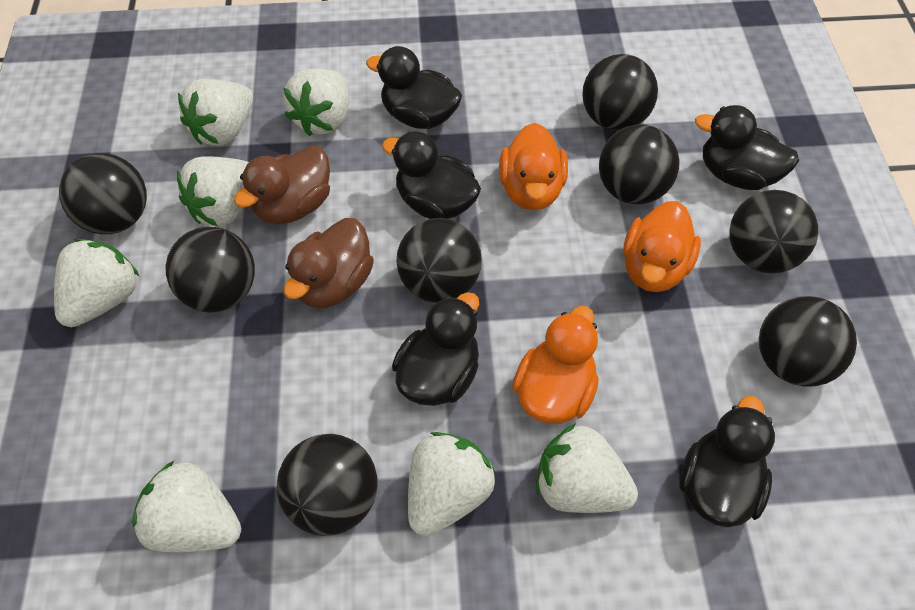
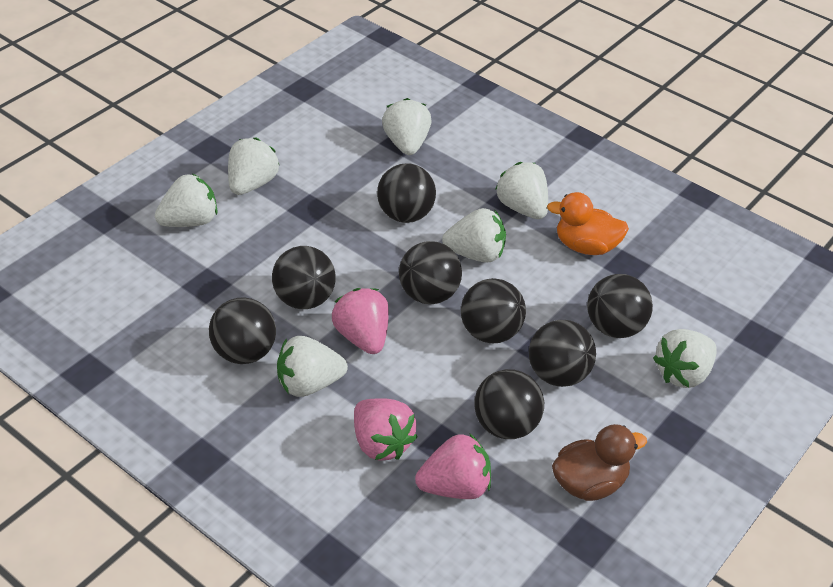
black duck: 5 -> 0
brown duck: 2 -> 1
orange duck: 3 -> 1
pink strawberry: 0 -> 3

